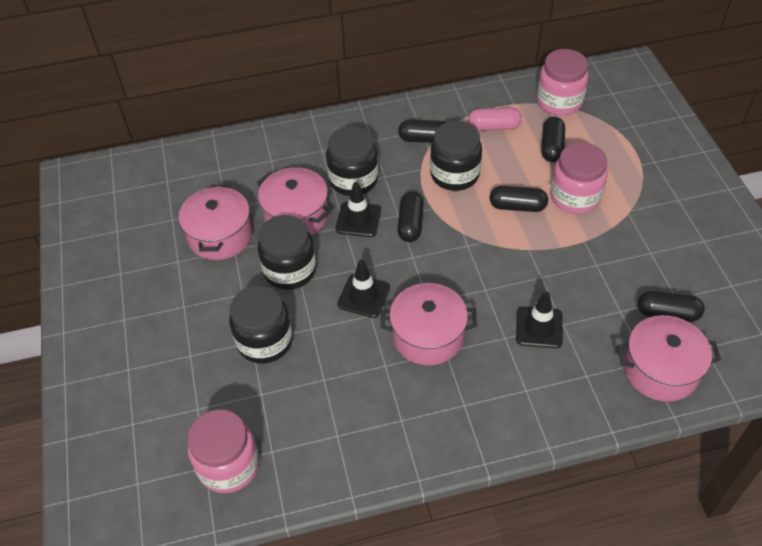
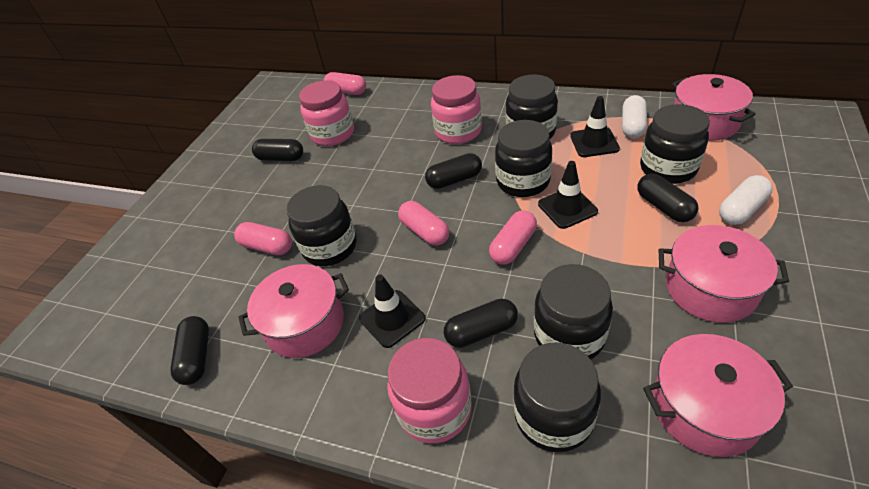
black jar: 4 -> 6
pink capsule: 1 -> 4
white capsule: 0 -> 2

